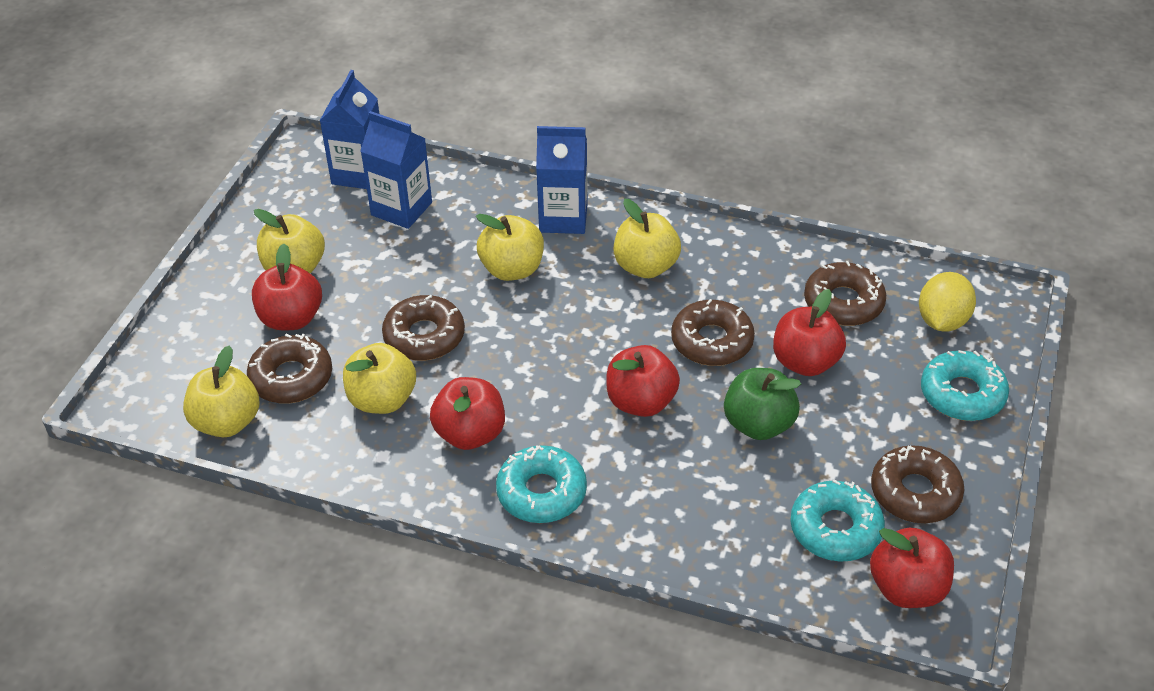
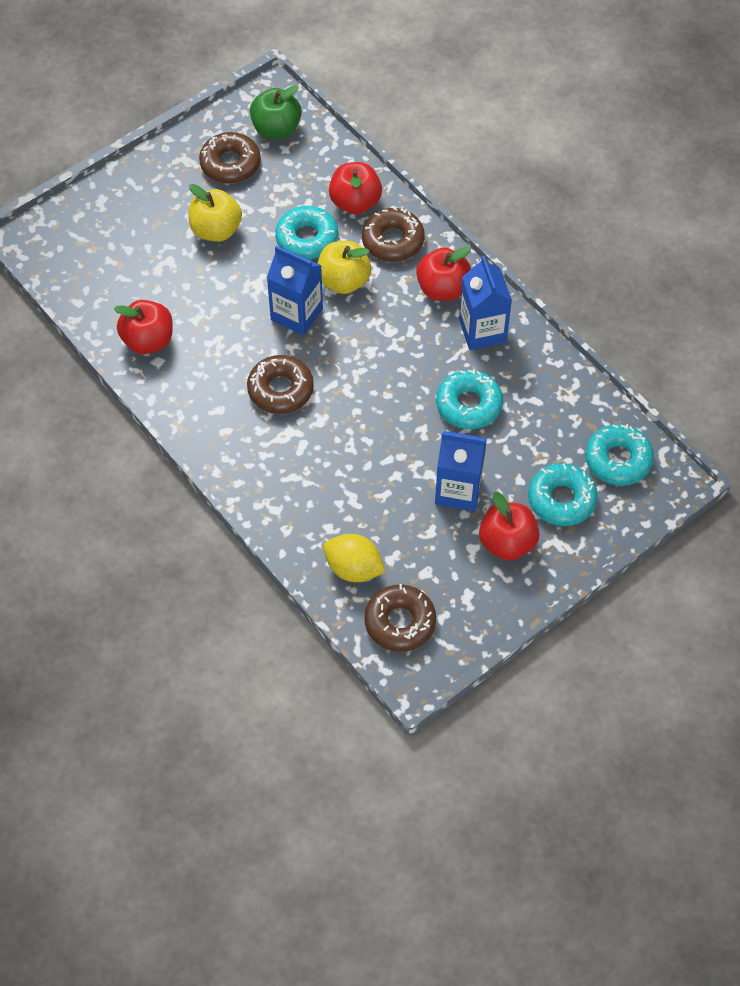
brown donut: 5 -> 4
red apple: 5 -> 4
turquoise donut: 3 -> 4
yellow apple: 5 -> 2

